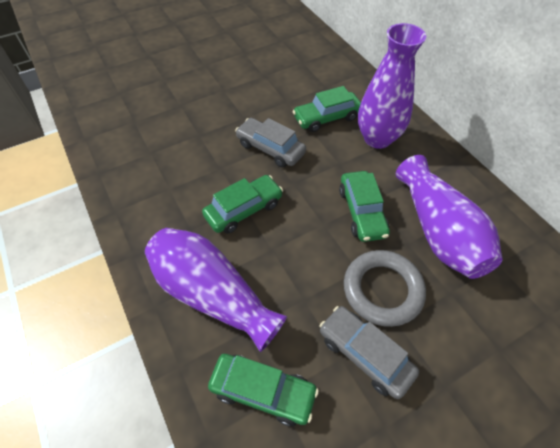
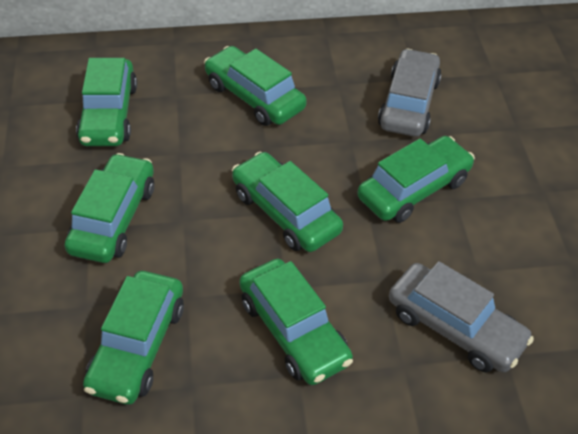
green car: 4 -> 7
grey ring: 1 -> 0
purple vase: 3 -> 0

